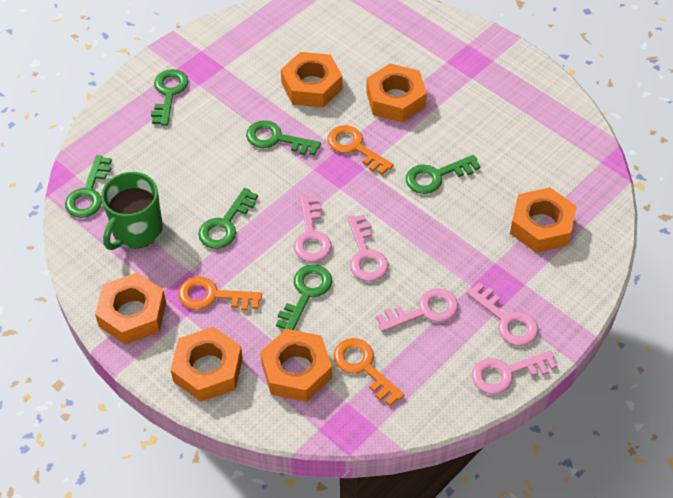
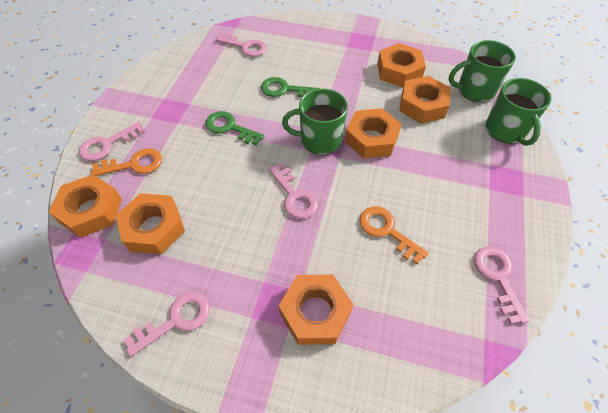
green key: 6 -> 2
green mug: 1 -> 3
orange key: 3 -> 2

